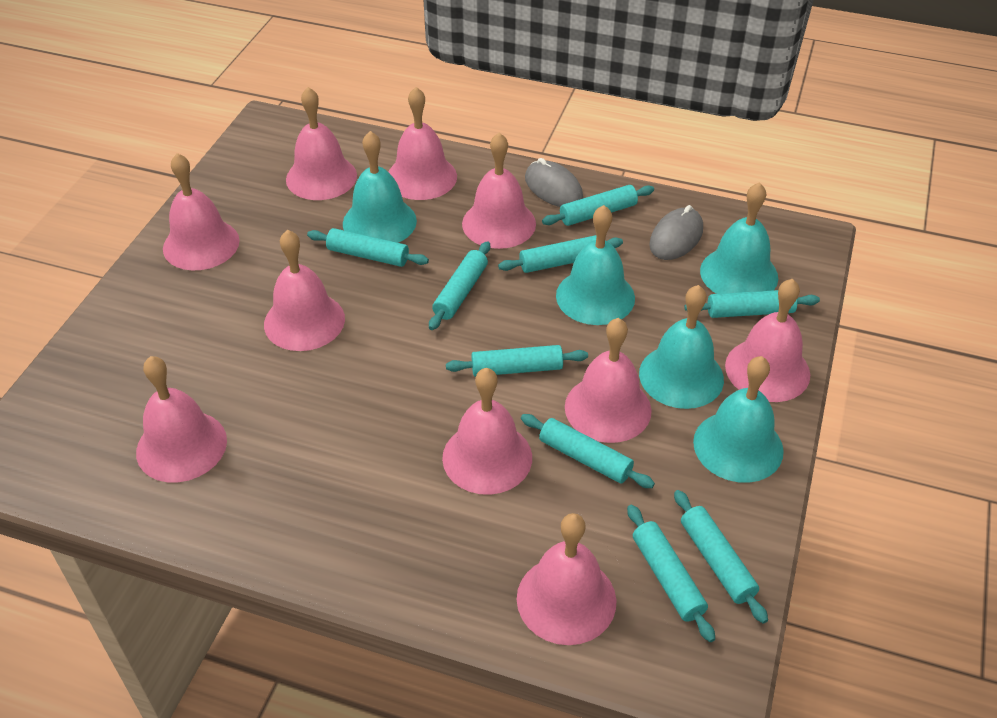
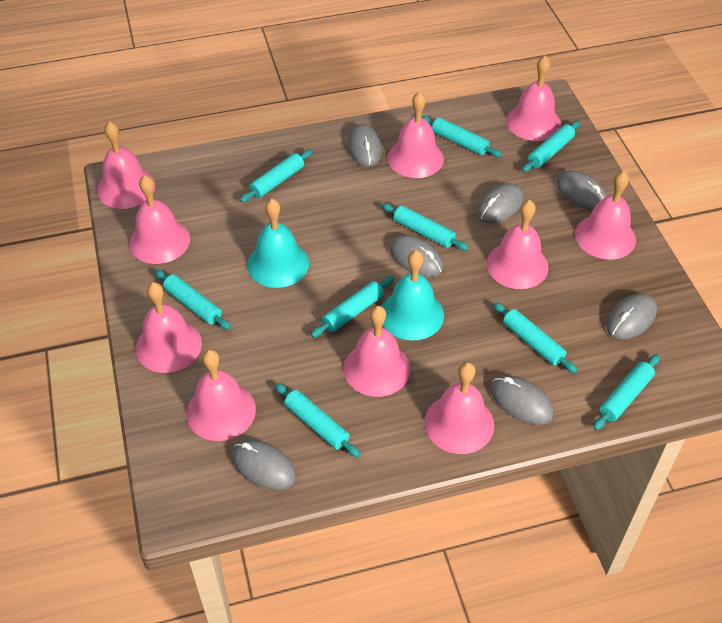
grey mouse: 2 -> 7
turquoise bell: 5 -> 2

